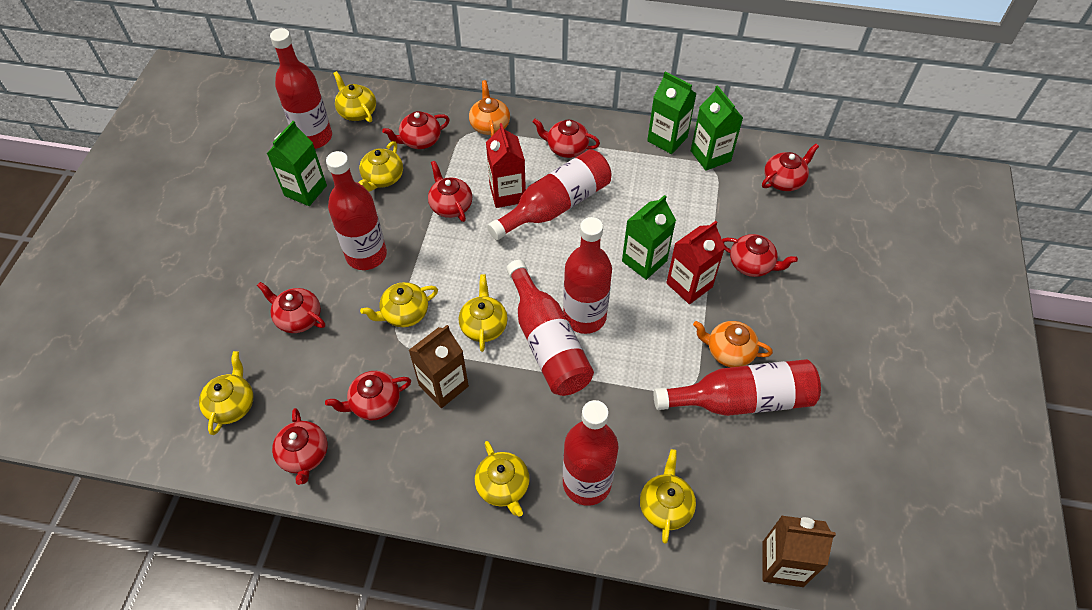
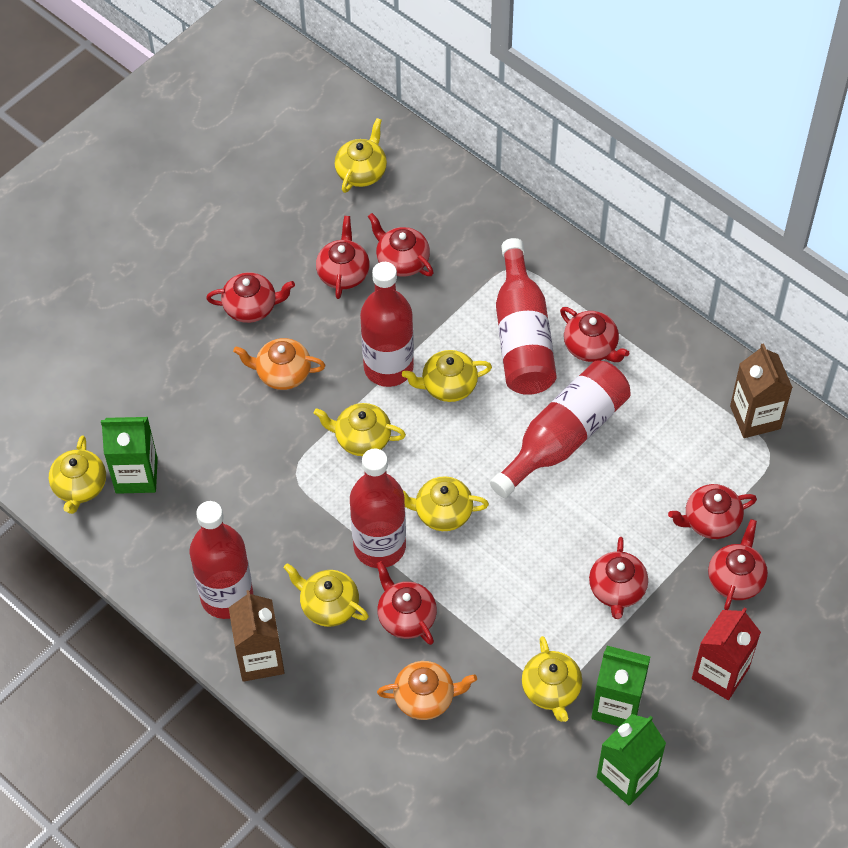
green carton: 4 -> 3
red bottle: 7 -> 5
red carton: 2 -> 1

